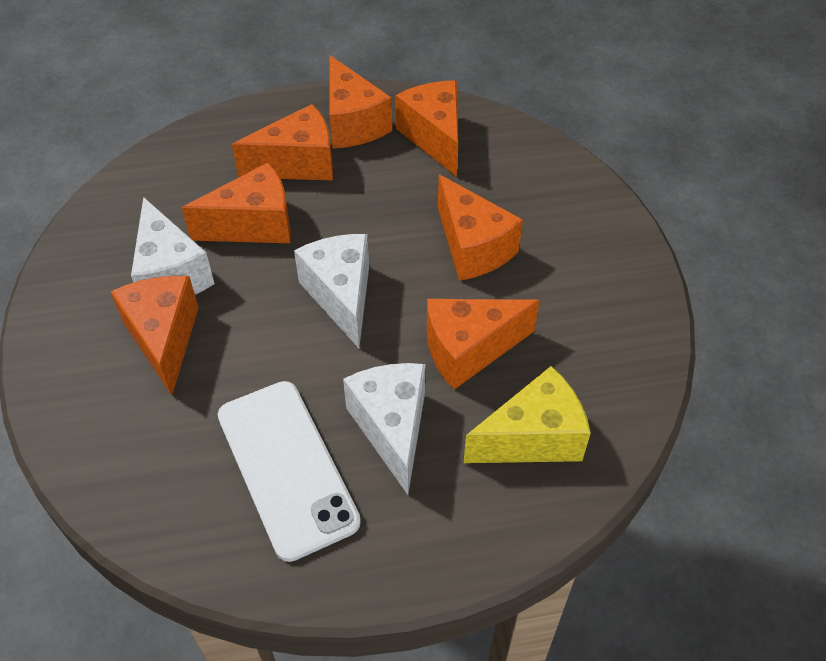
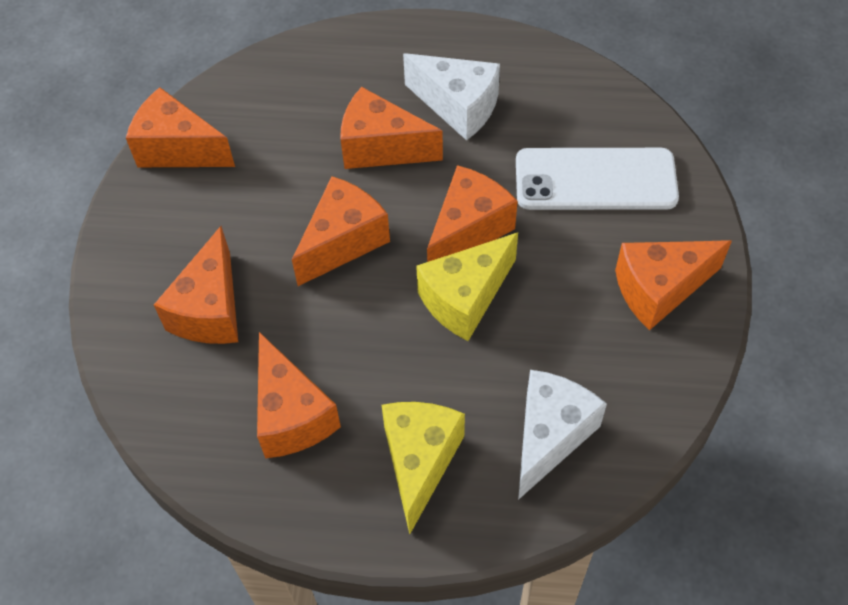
white cheese: 3 -> 2
yellow cheese: 1 -> 2

